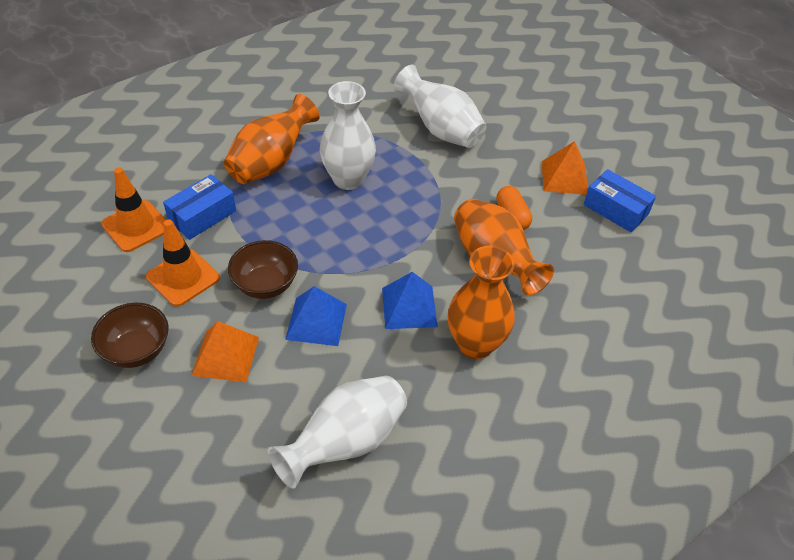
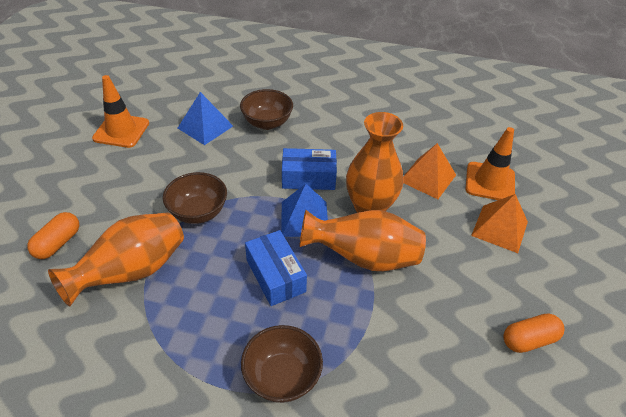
brown bowl: 2 -> 3
orange capsule: 1 -> 2
white vase: 3 -> 0

